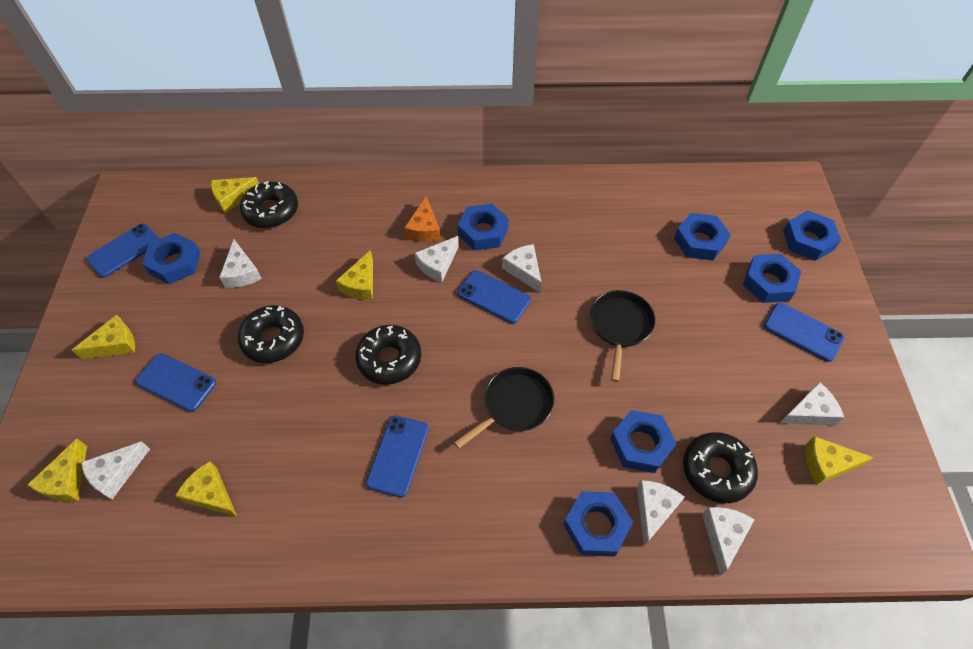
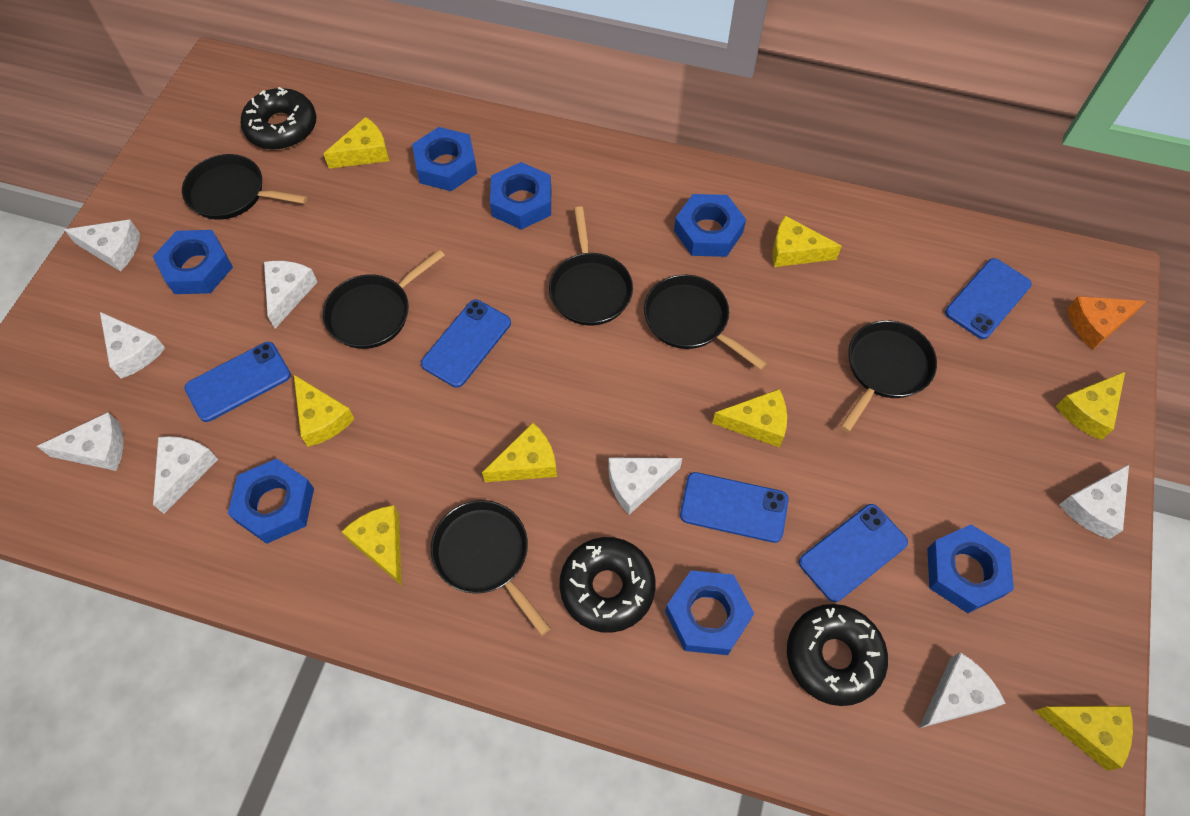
black donut: 4 -> 3
black pan: 2 -> 6
white cheese: 7 -> 8
yellow cheese: 6 -> 8

